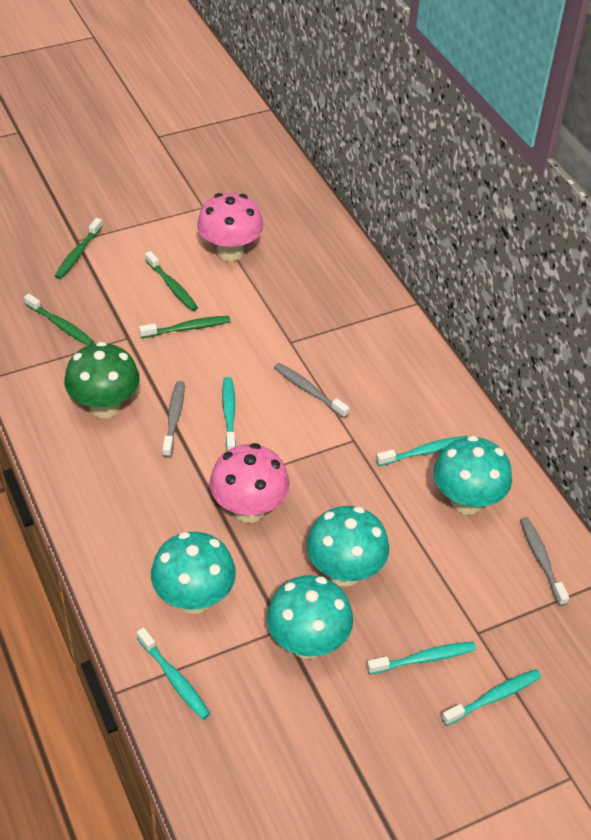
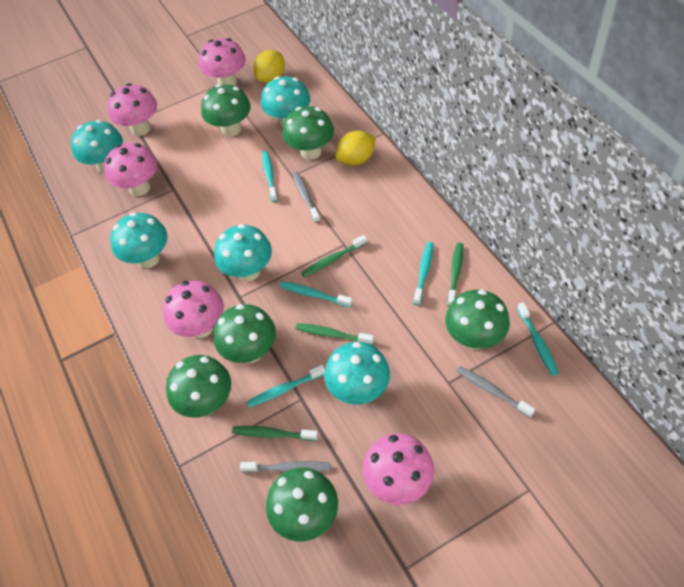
green mushroom: 1 -> 6
pink mushroom: 2 -> 5
turquoise mushroom: 4 -> 5
yellow lemon: 0 -> 2

